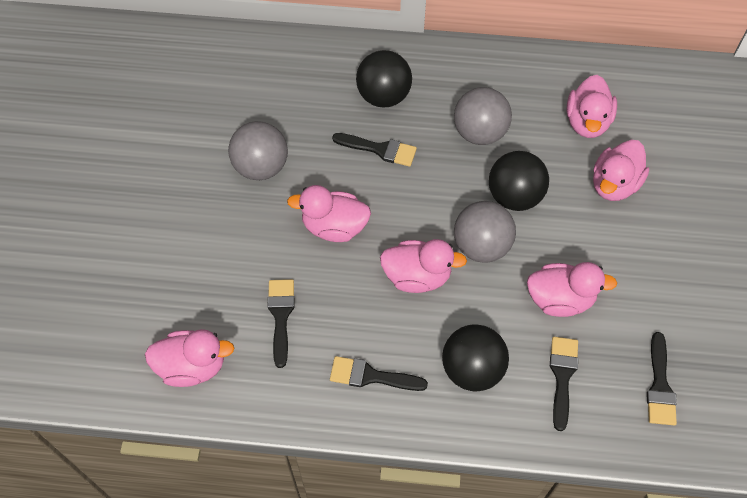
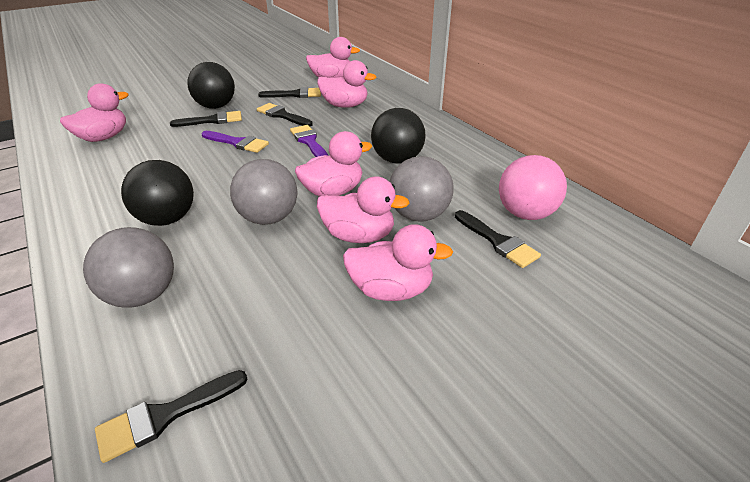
pink ball: 0 -> 1
purple brush: 0 -> 2

